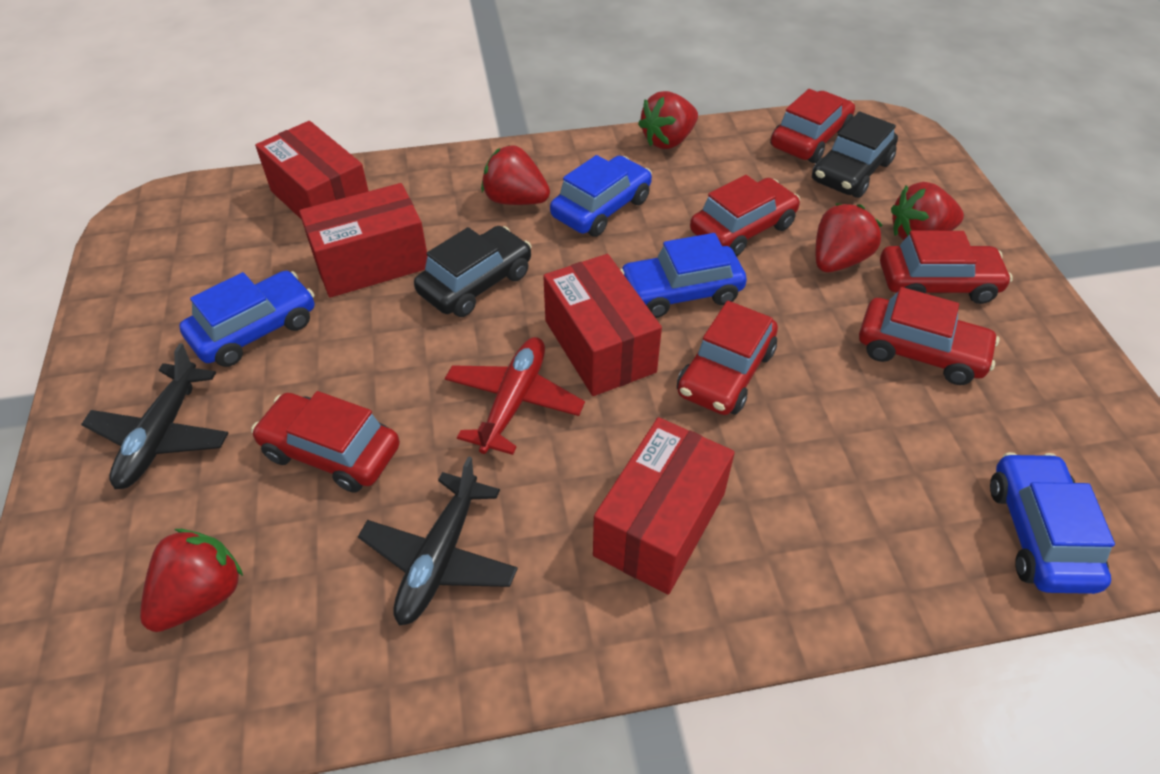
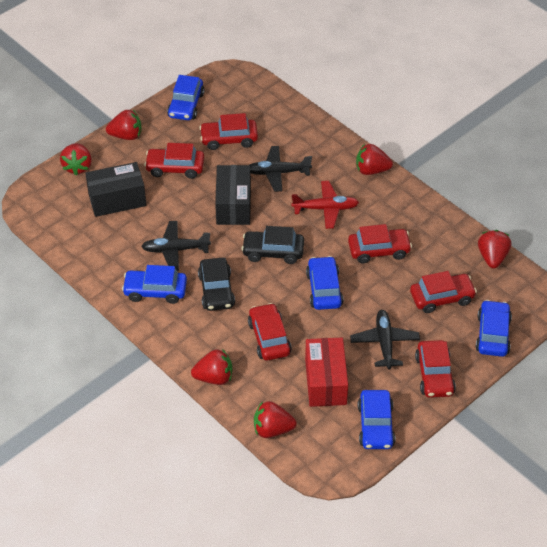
black box: 0 -> 2
black plane: 2 -> 3
blue car: 4 -> 5
red box: 4 -> 1
red strawberry: 5 -> 6

